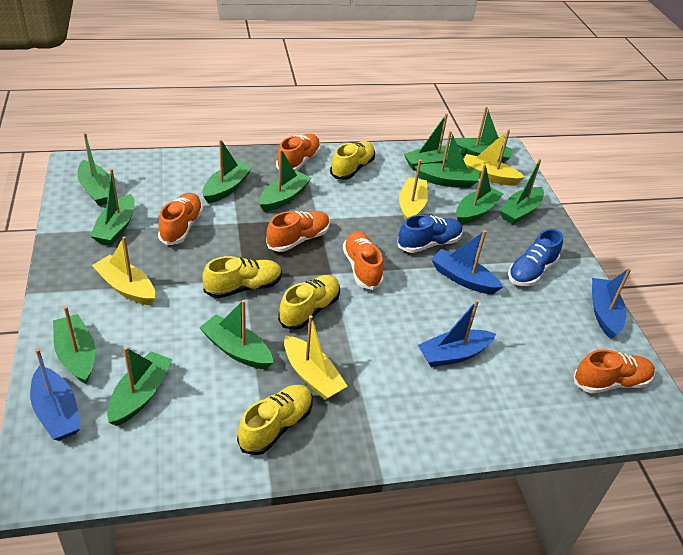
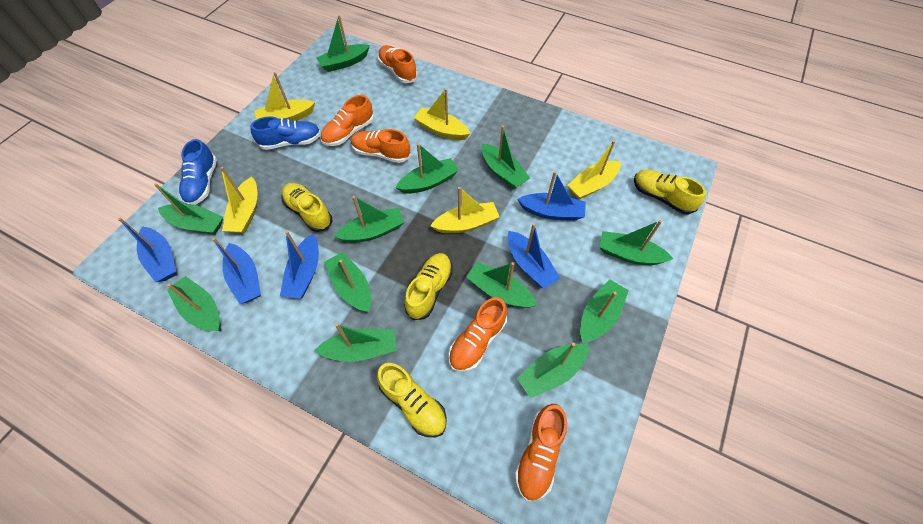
blue boat: 4 -> 5
yellow boat: 4 -> 5

